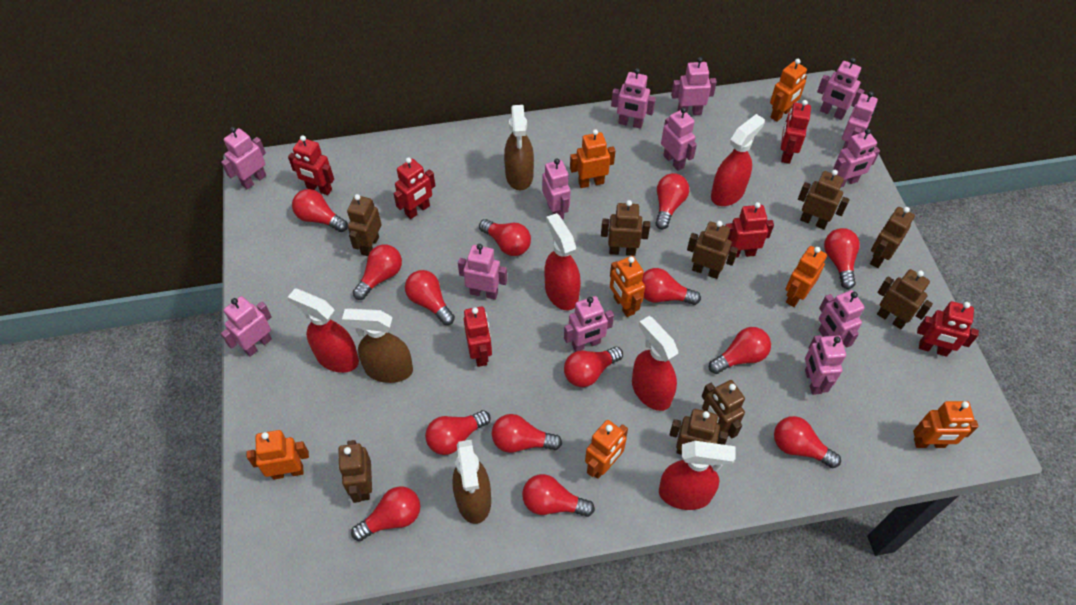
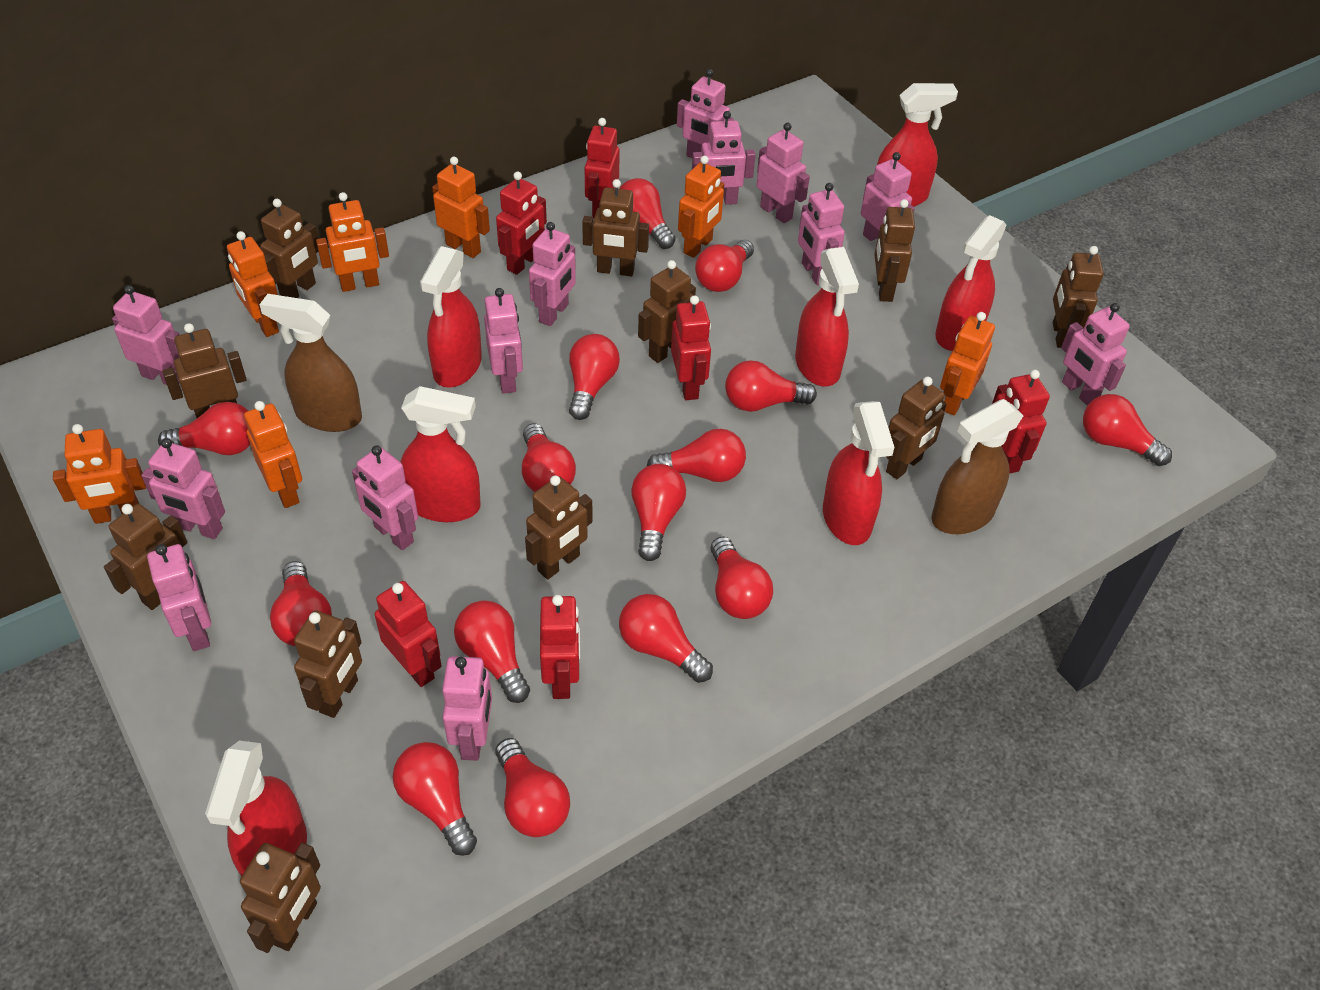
brown robot: 9 -> 11
brown spray bottle: 3 -> 2
red light bulb: 14 -> 15
red spray bottle: 5 -> 7

